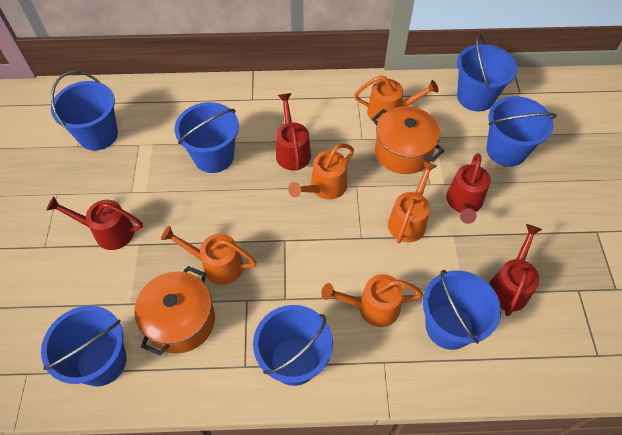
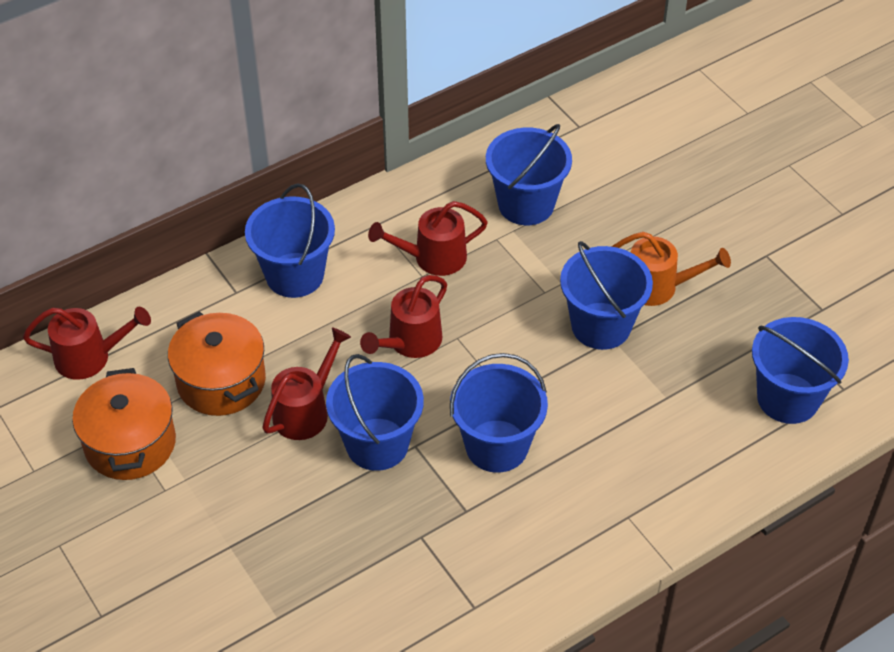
blue bucket: 7 -> 6
orange watering can: 5 -> 1

